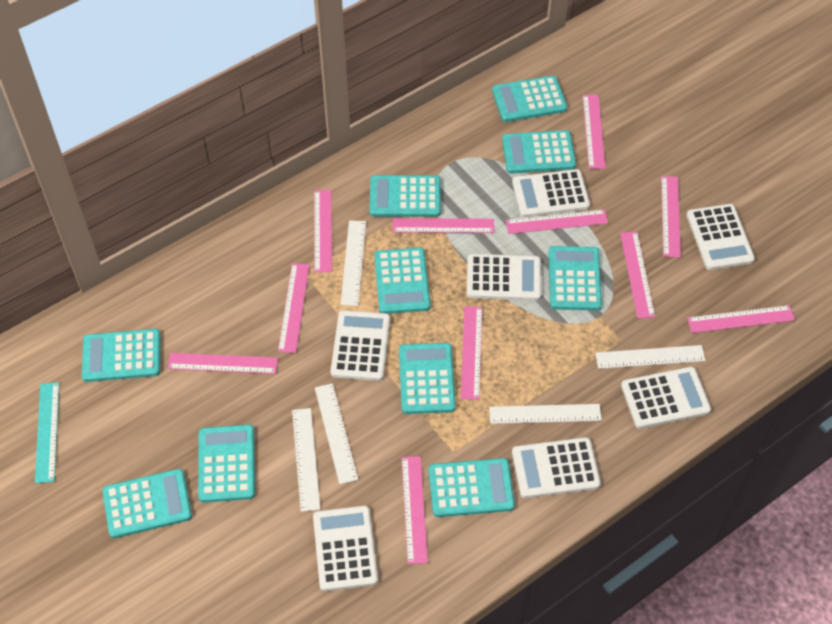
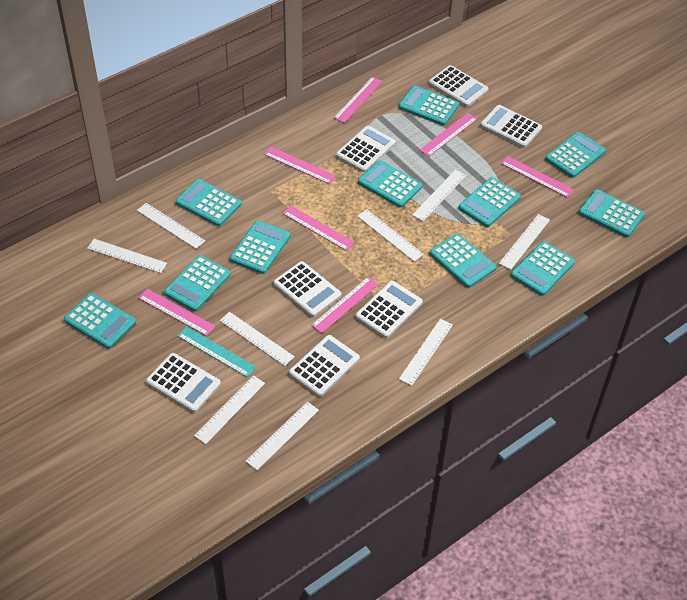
pink ruler: 11 -> 7
turquoise calculator: 10 -> 11
white ruler: 5 -> 9

